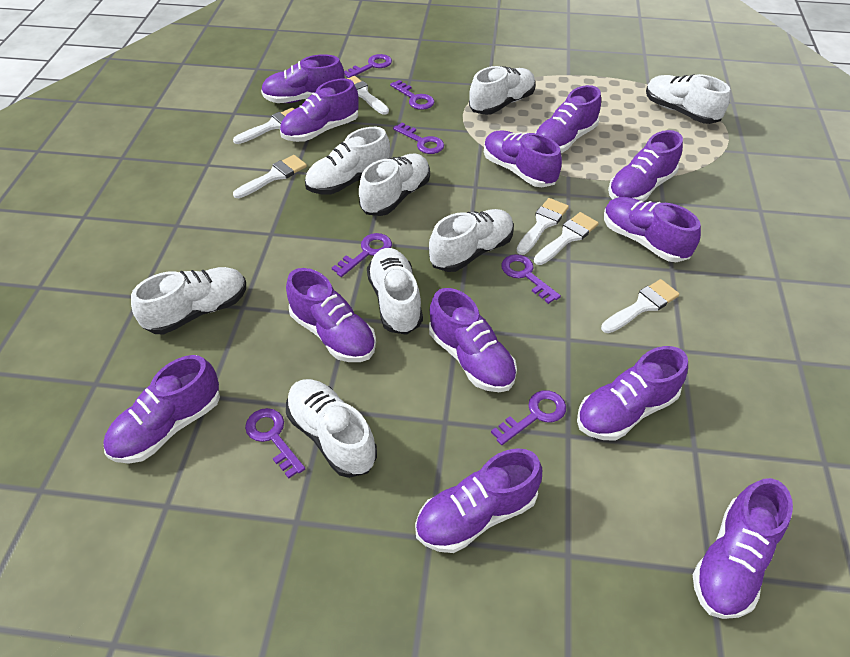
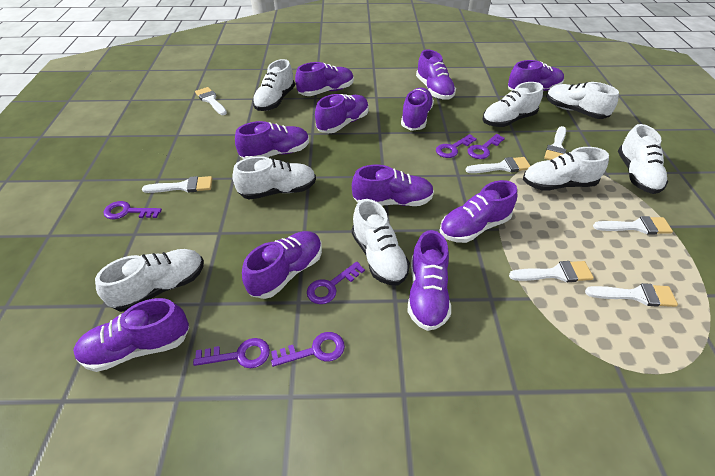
purple key: 7 -> 6
purple shoe: 12 -> 11
white brush: 6 -> 7

